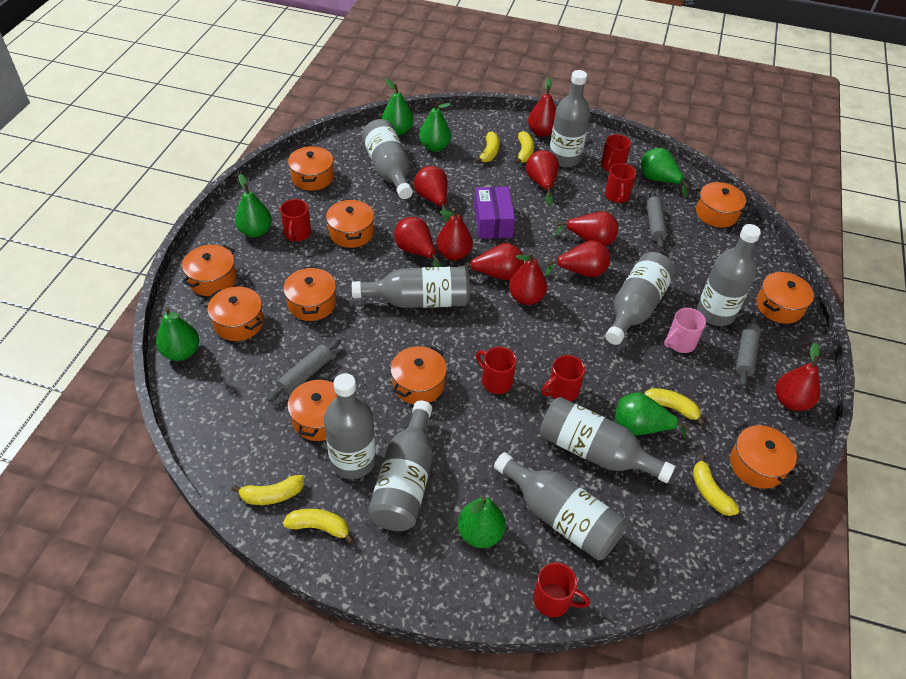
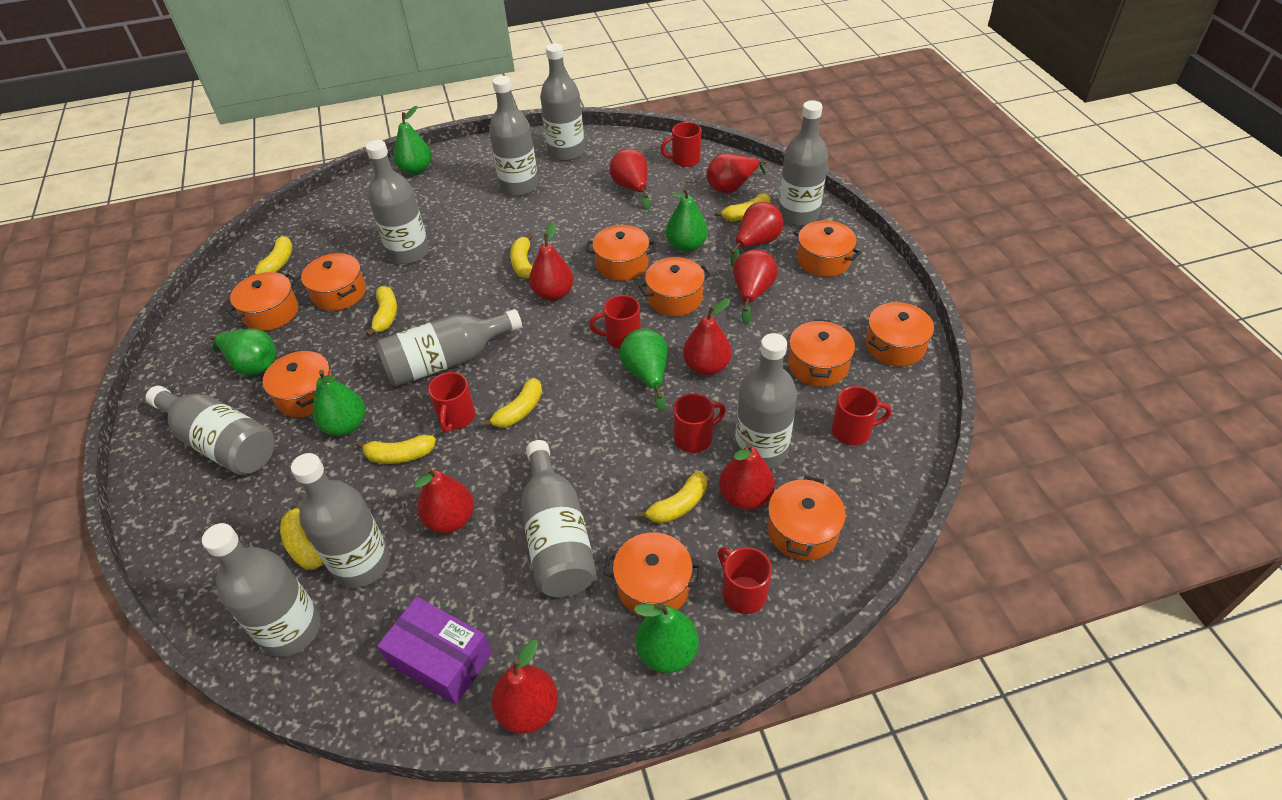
green pear: 7 -> 6
grey bottle: 9 -> 10
grey rolling pin: 3 -> 0
pink mug: 1 -> 0
red pear: 10 -> 9
yellow banana: 6 -> 8

